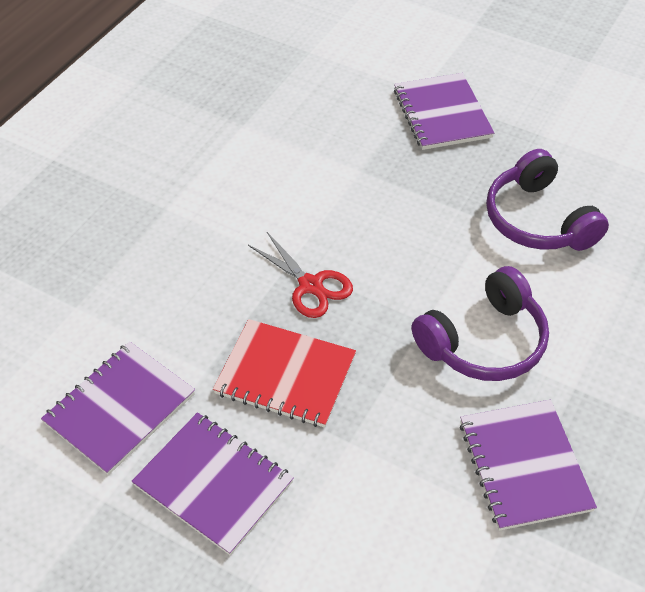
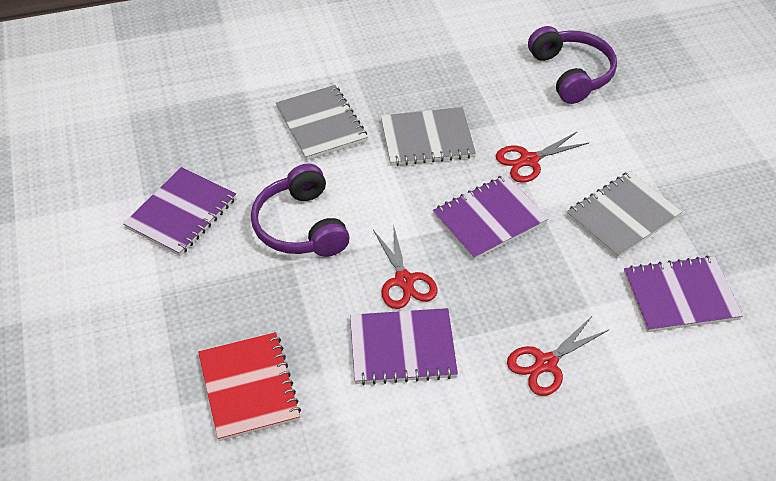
grey notebook: 0 -> 3
red scissors: 1 -> 3

